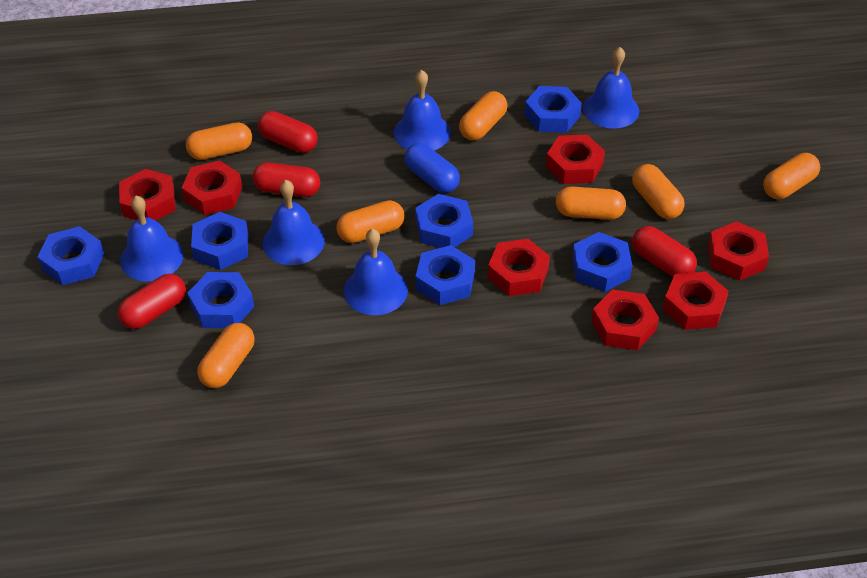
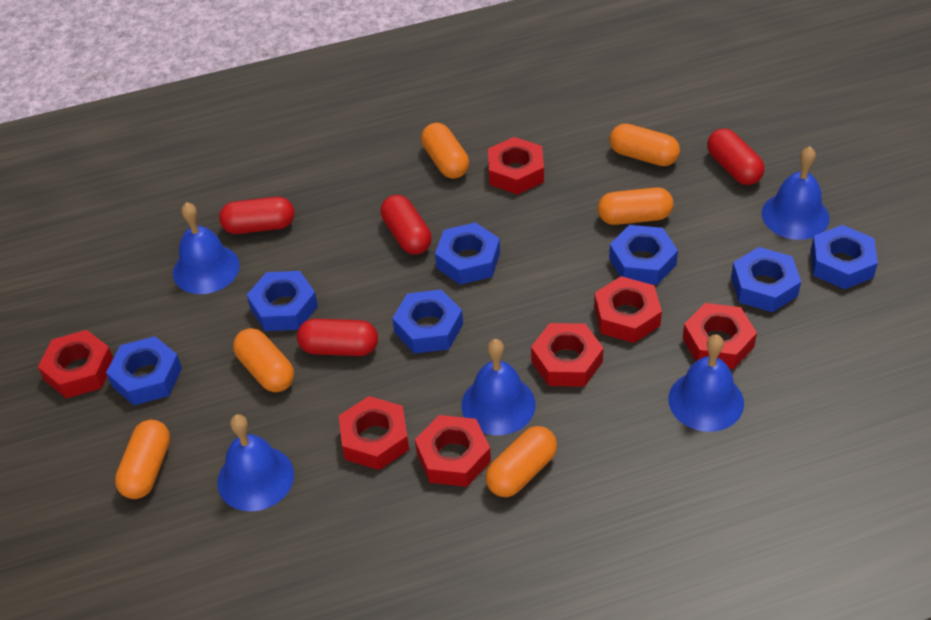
blue capsule: 1 -> 0
orange capsule: 7 -> 6

